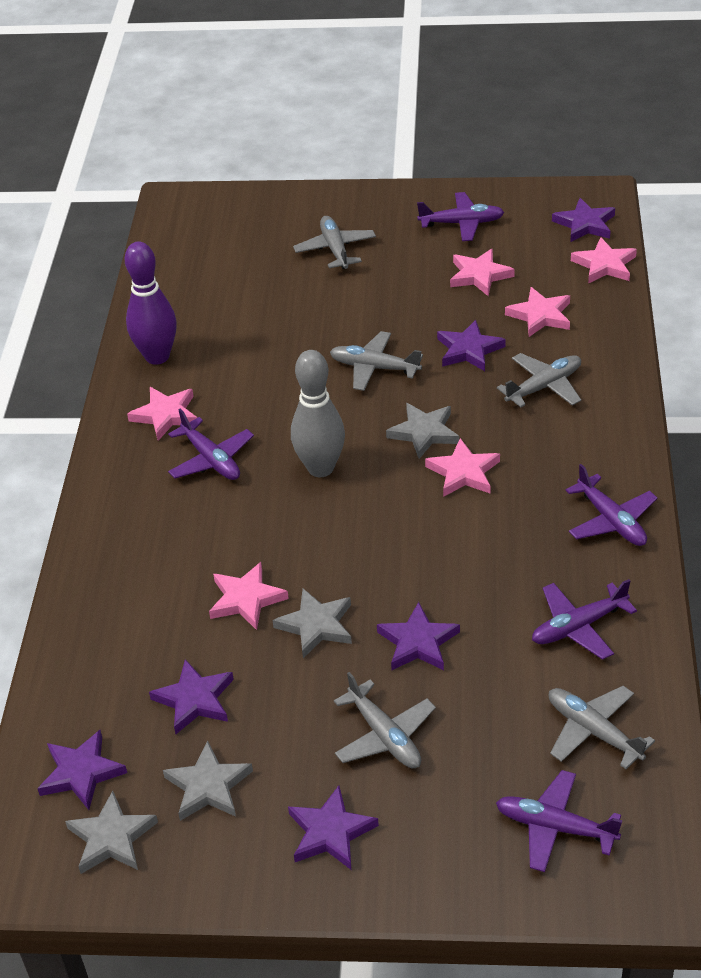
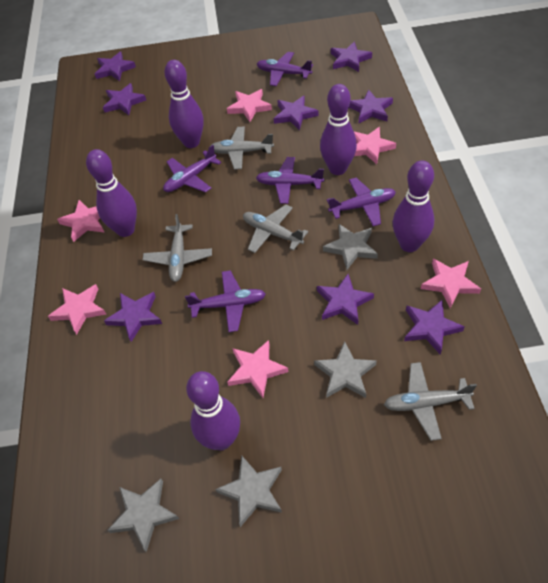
grey bowling pin: 1 -> 0
grey plane: 5 -> 4
purple bowling pin: 1 -> 5
purple star: 6 -> 8

